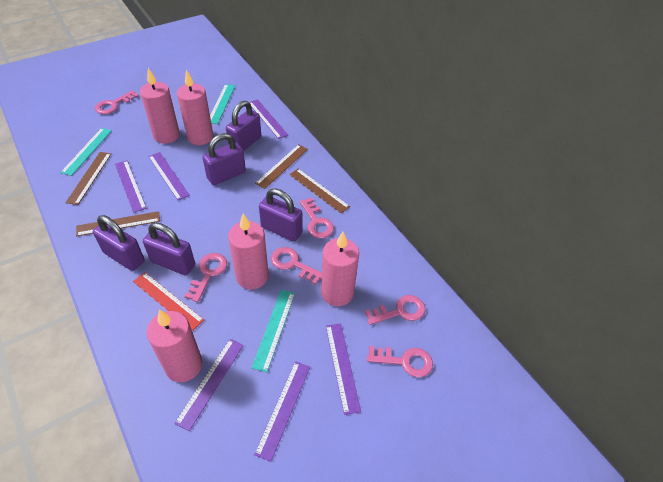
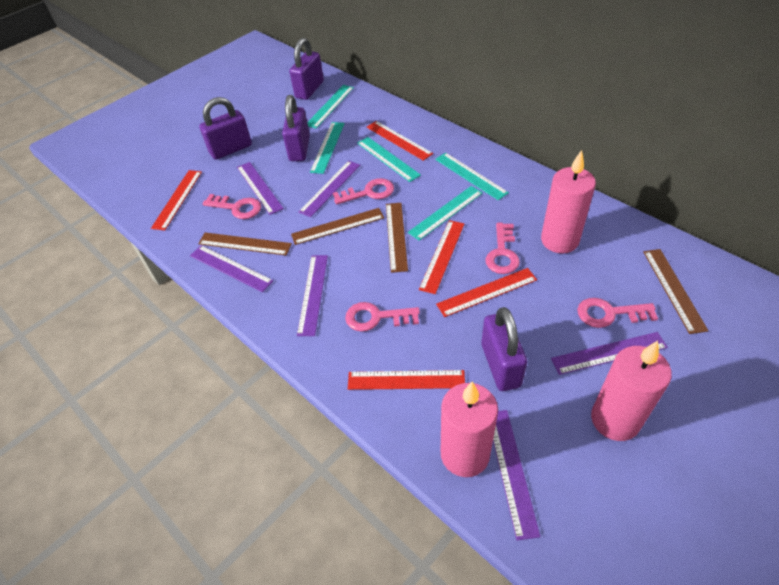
pink candle: 5 -> 3
pink key: 6 -> 5
purple padlock: 5 -> 4
red ruler: 1 -> 5
turquoise ruler: 3 -> 5

